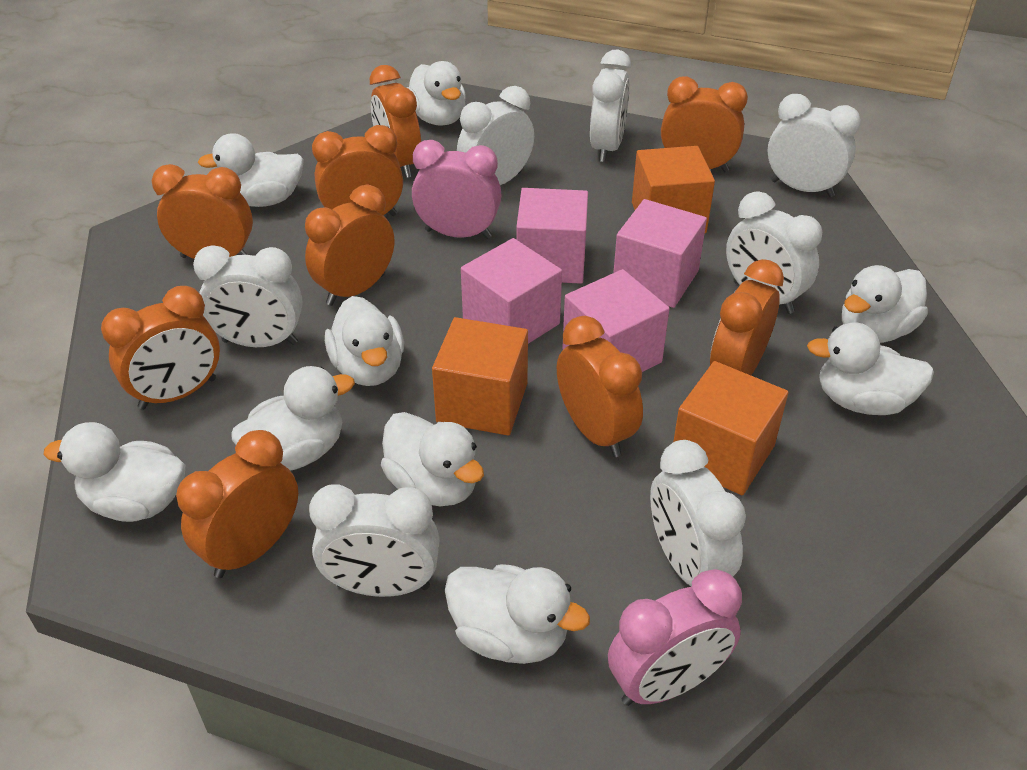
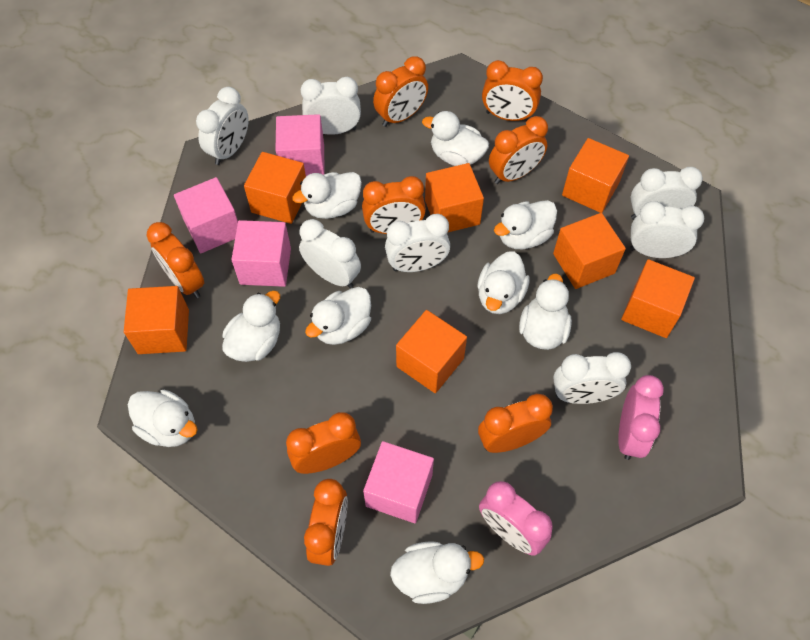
orange clock: 9 -> 8
orange cube: 3 -> 7

